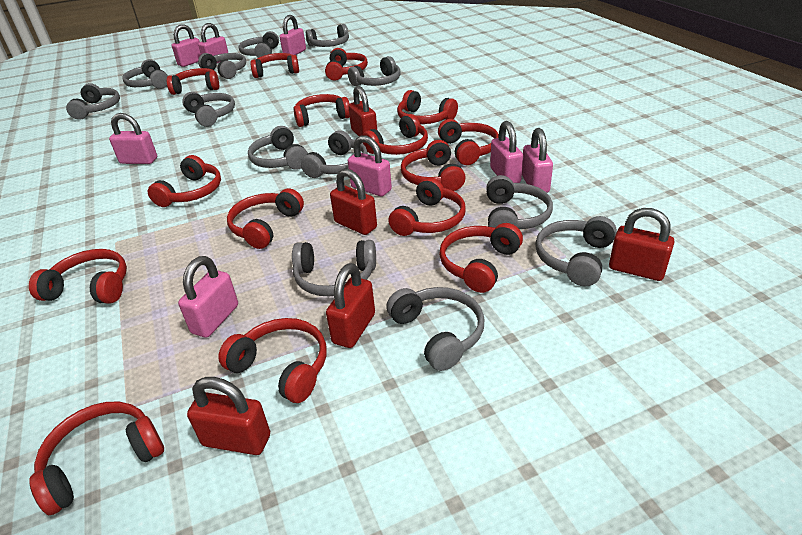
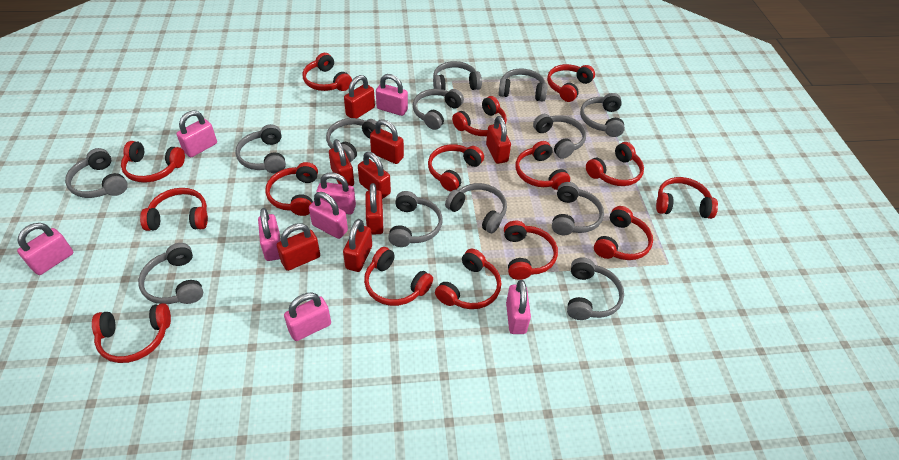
red padlock: 5 -> 8

